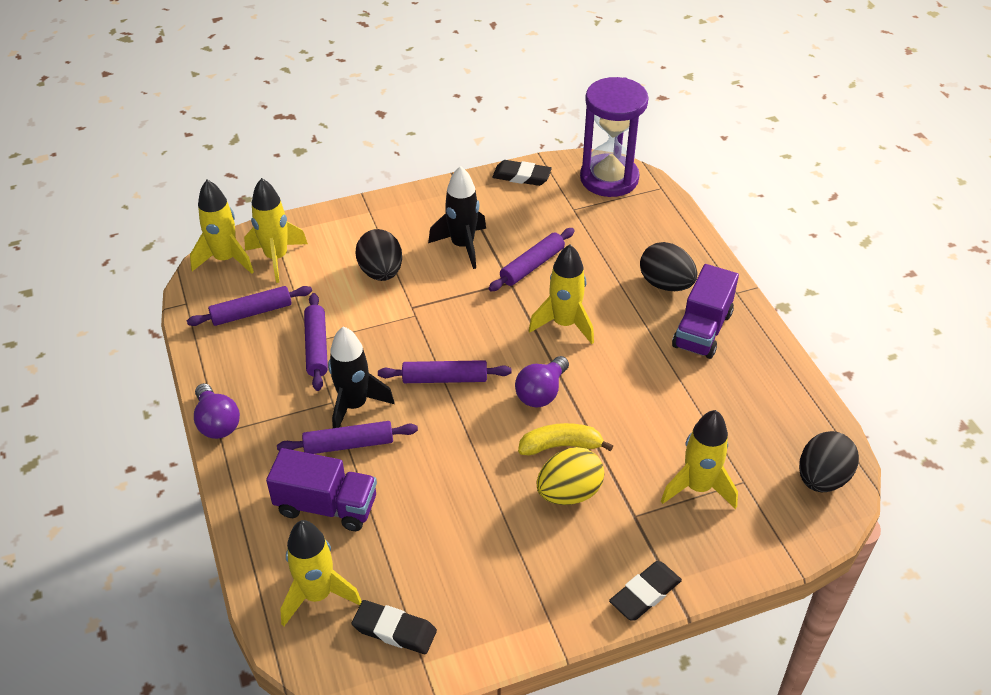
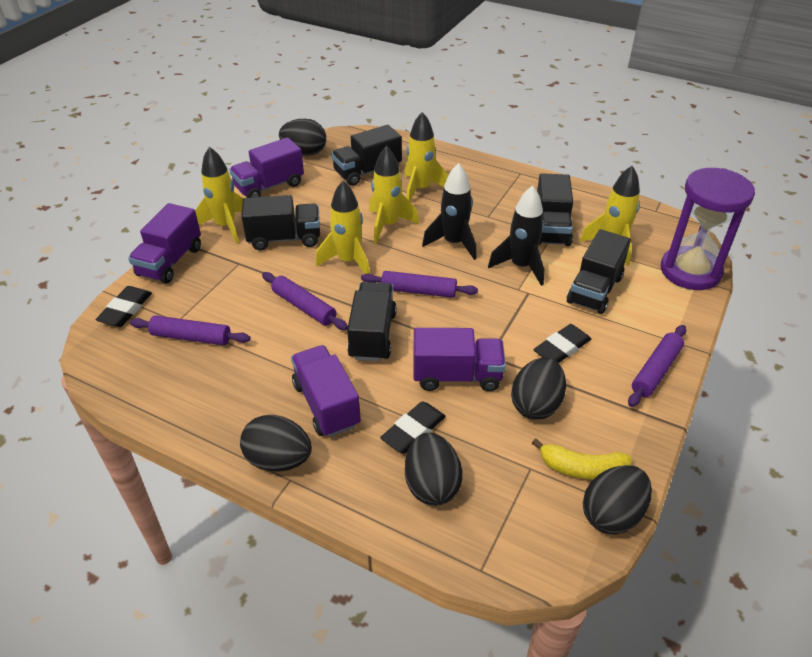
black egg: 3 -> 5
black truck: 0 -> 5
purple light bulb: 2 -> 0
purple rolling pin: 5 -> 4
purple truck: 2 -> 4
yellow egg: 1 -> 0

